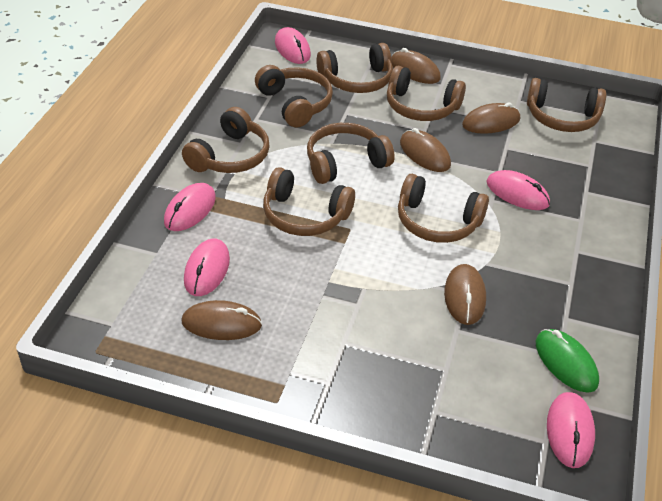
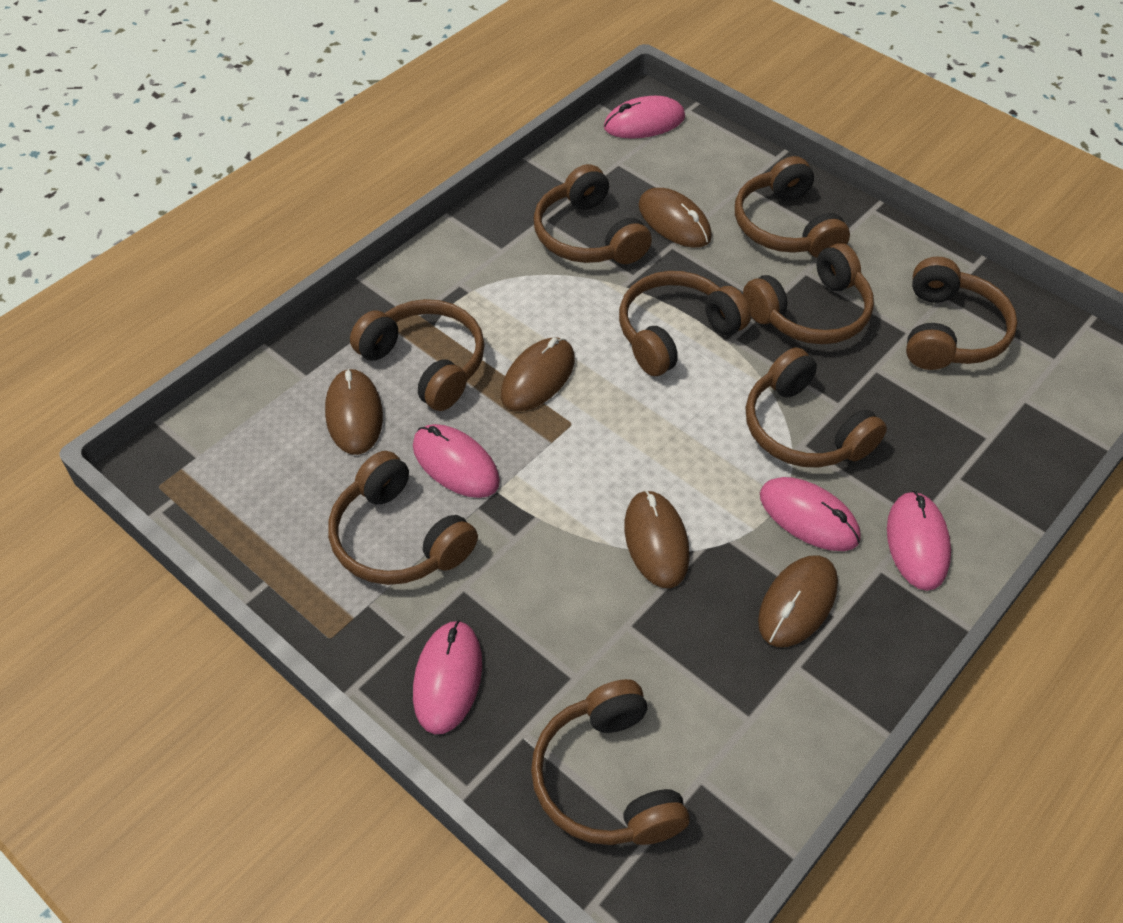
brown headphones: 8 -> 9
green mouse: 1 -> 0

